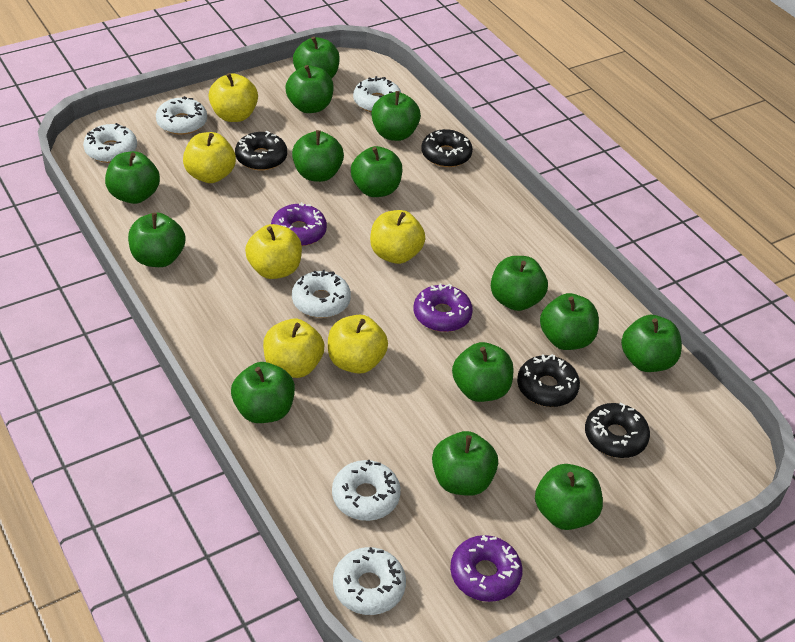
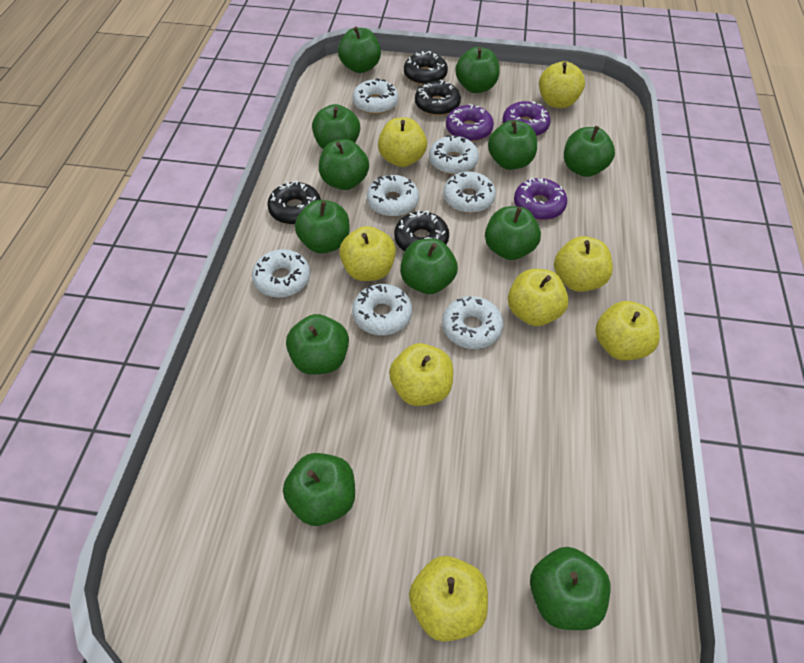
green apple: 14 -> 12
white donut: 6 -> 7
yellow apple: 6 -> 8

